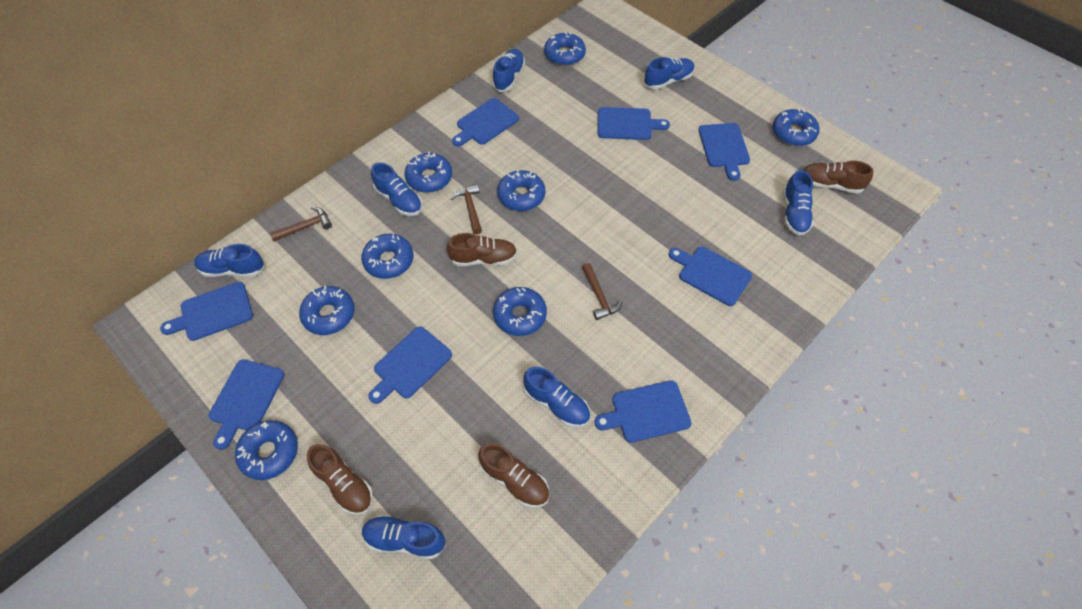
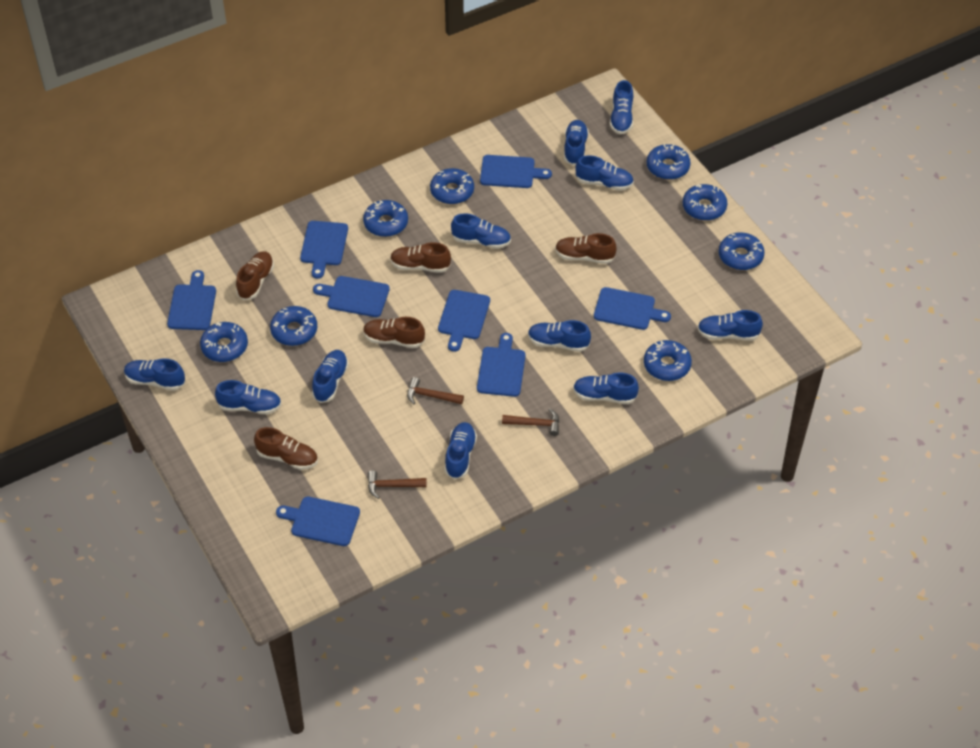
blue shoe: 7 -> 11
brown shoe: 4 -> 5

